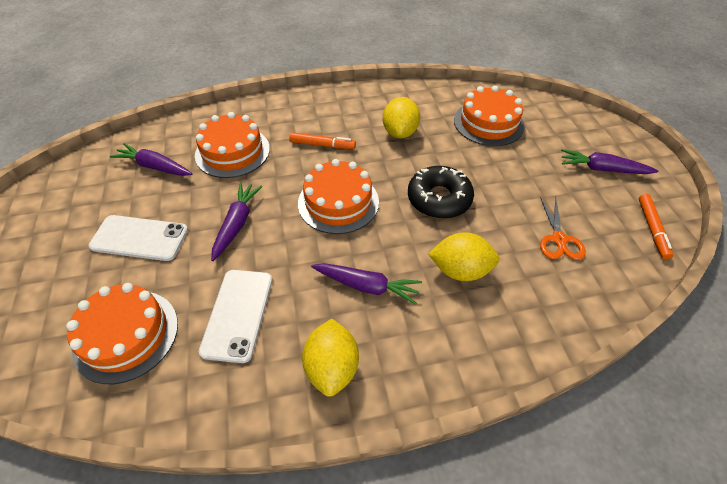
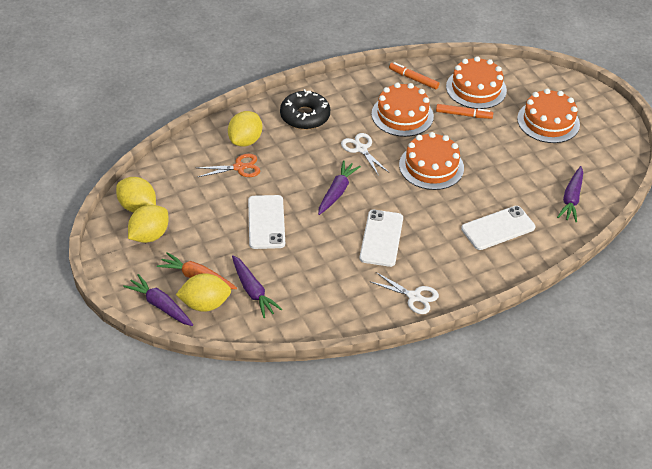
orange carrot: 0 -> 1
white phone: 2 -> 3
white scissors: 0 -> 2
yellow lemon: 3 -> 4

